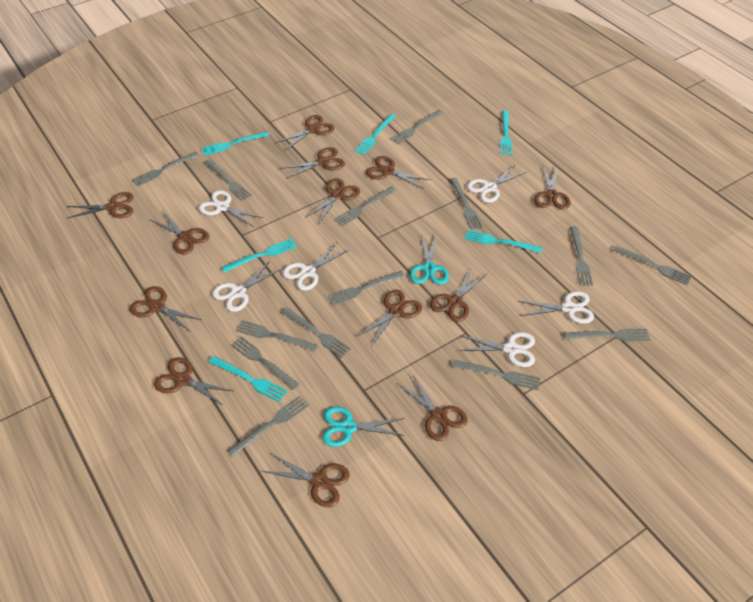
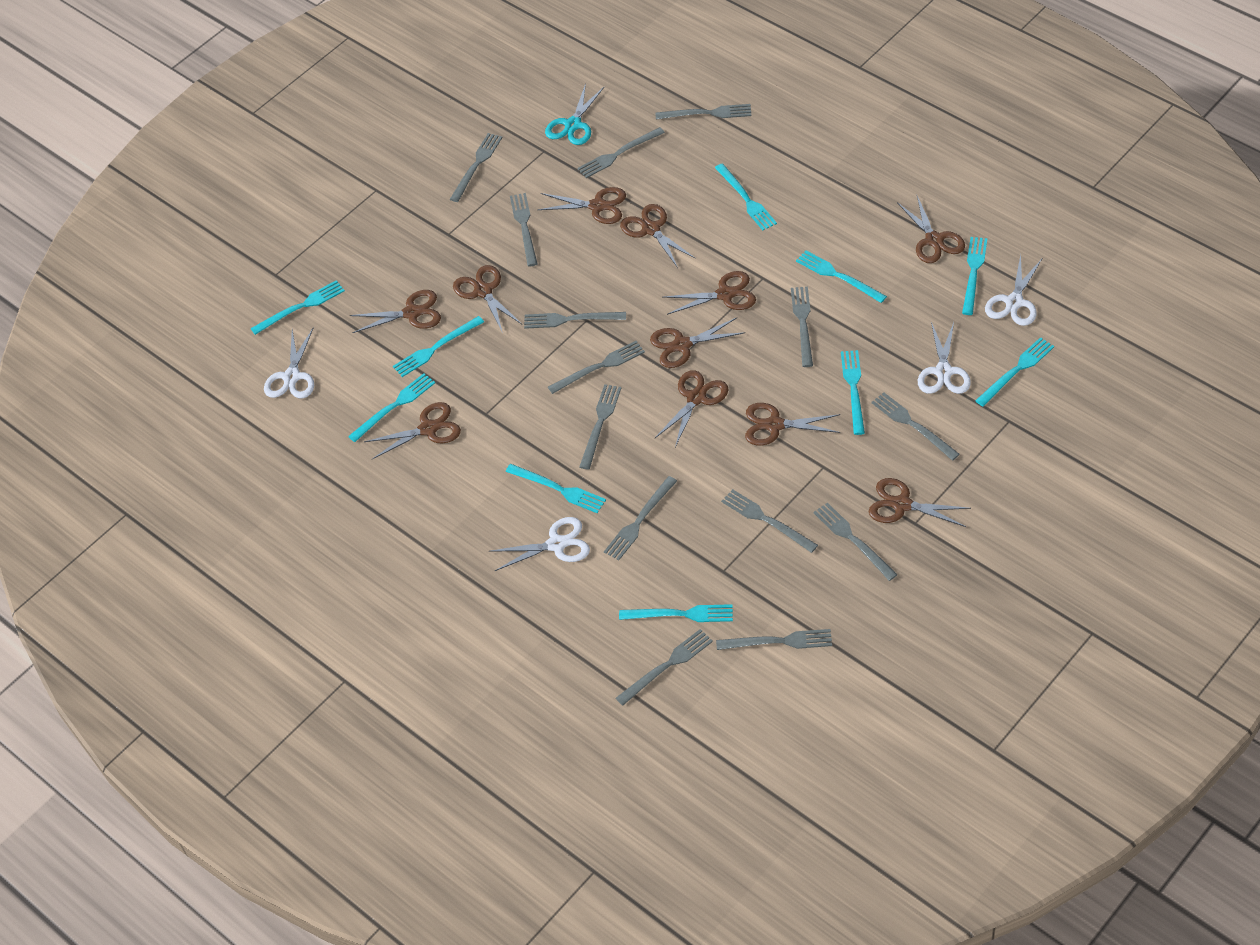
brown scissors: 13 -> 11
turquoise fork: 6 -> 10
turquoise scissors: 2 -> 1
white scissors: 6 -> 4

